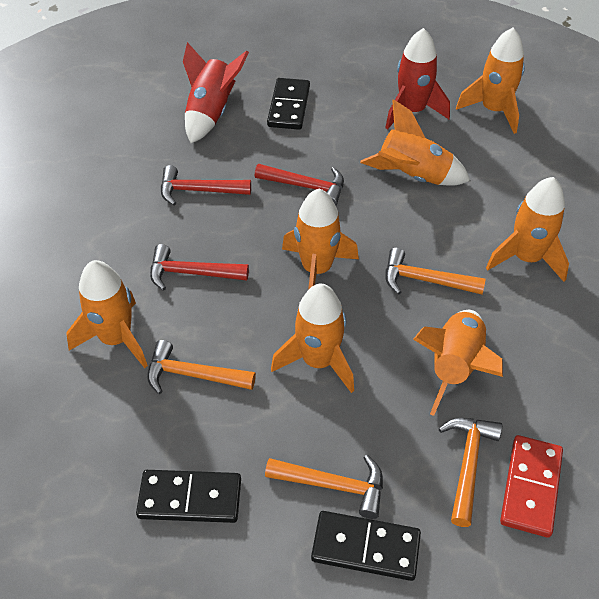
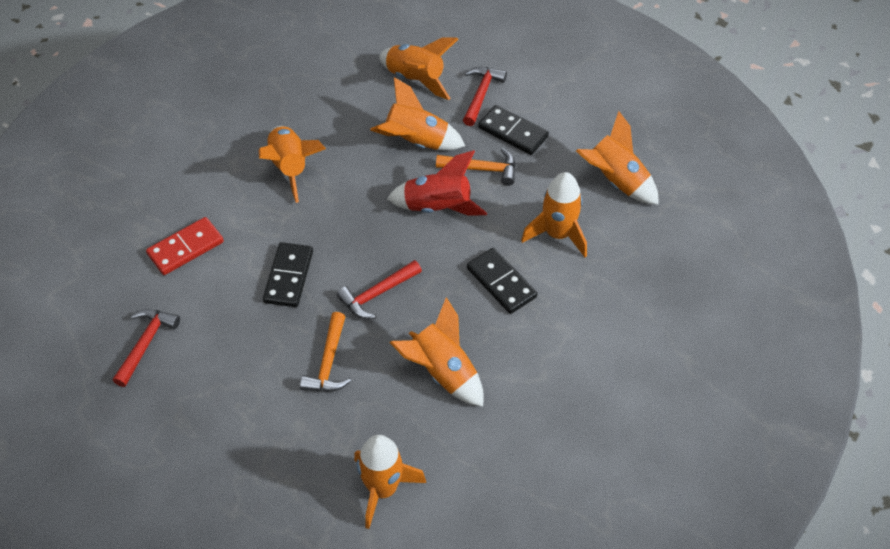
orange hammer: 4 -> 2
red rocket: 2 -> 1

